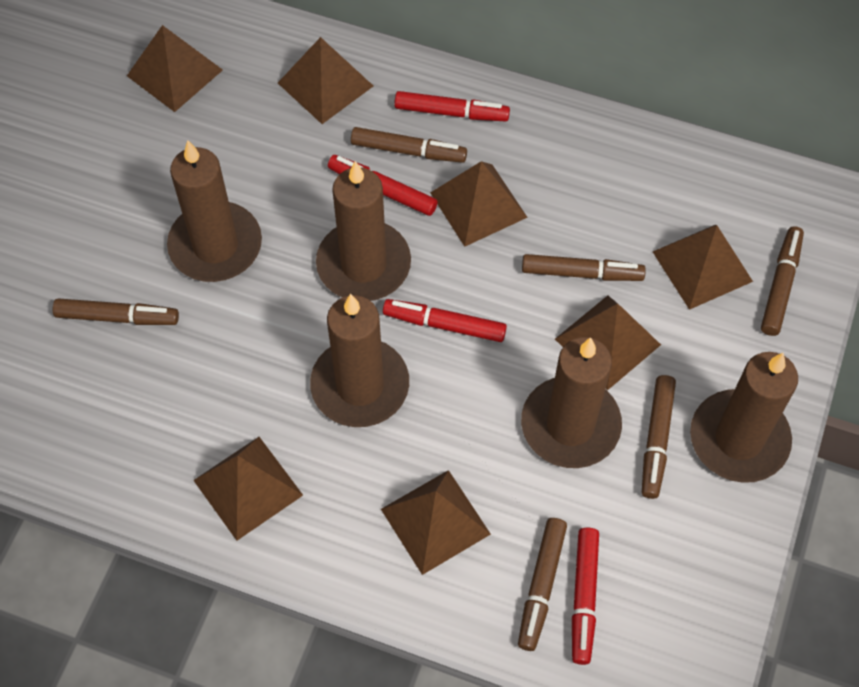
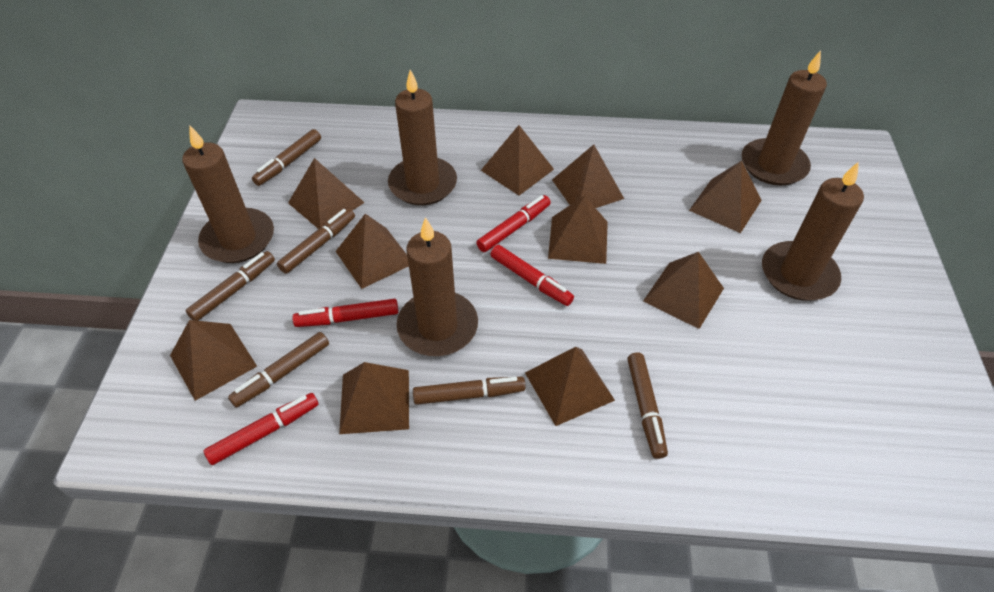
brown pyramid: 7 -> 10

